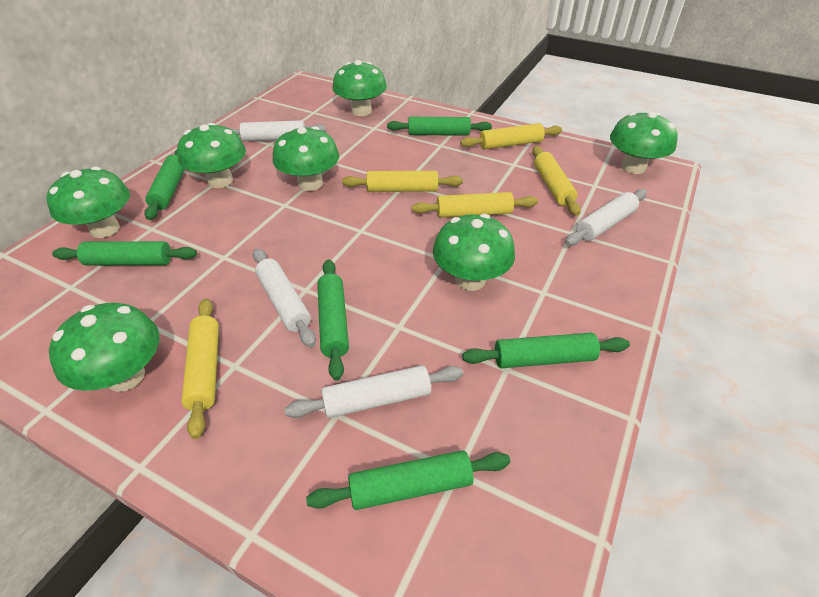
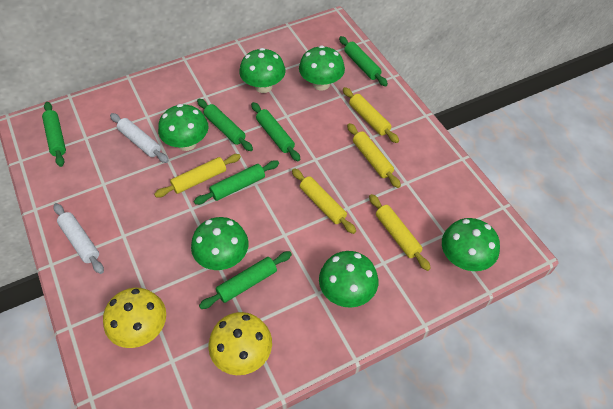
green mushroom: 7 -> 6
white rolling pin: 4 -> 2
yellow mushroom: 0 -> 2

